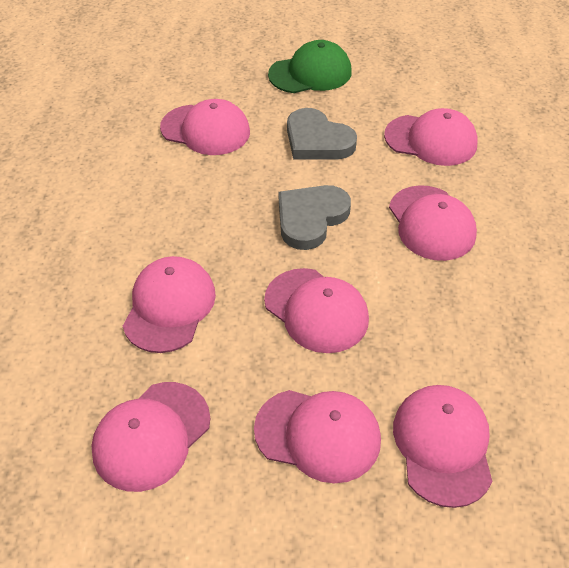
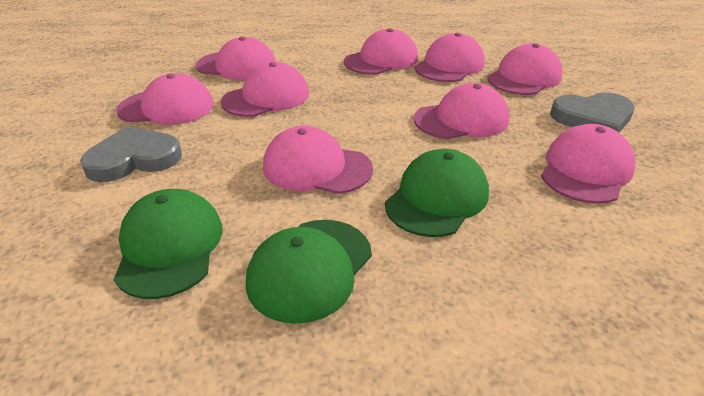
green cap: 1 -> 3
pink cap: 8 -> 9

